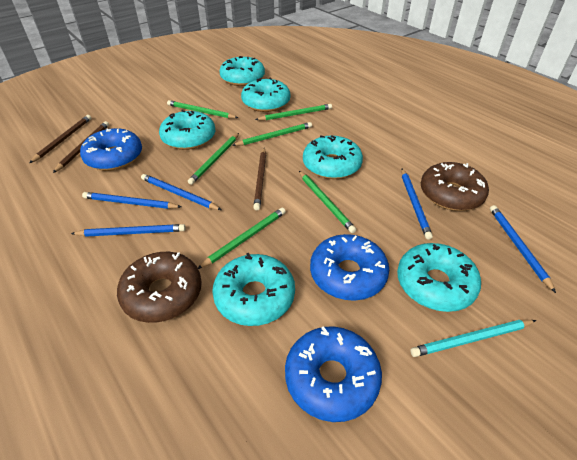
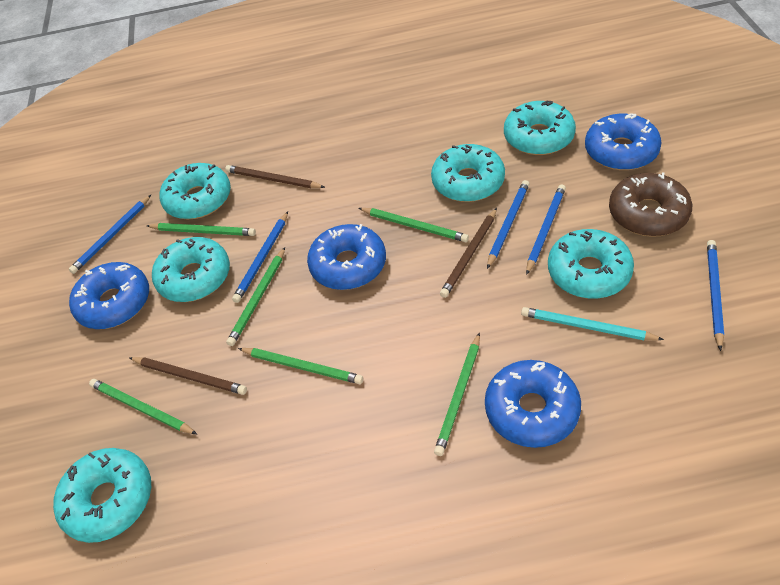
blue donut: 3 -> 4
brown donut: 2 -> 1

